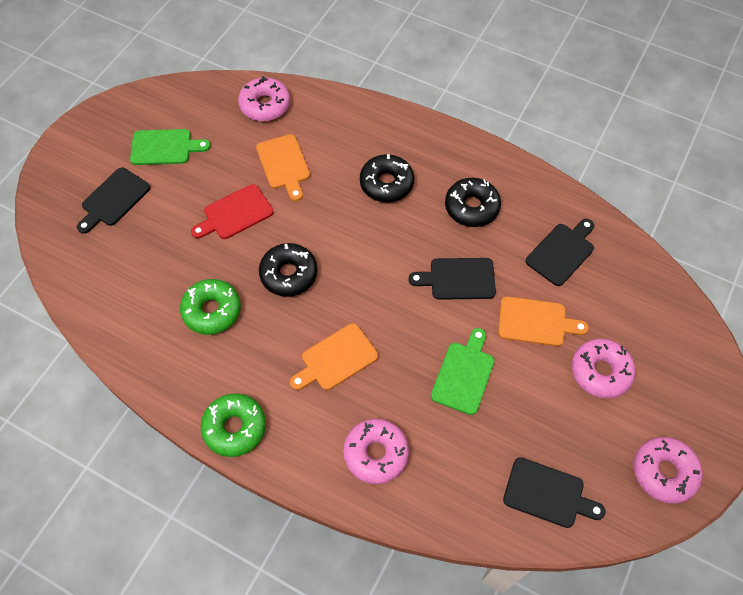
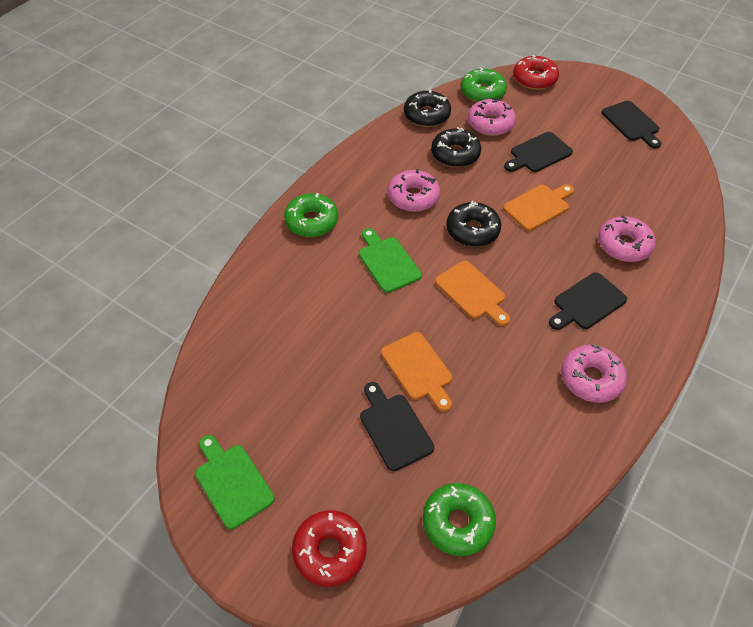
green donut: 2 -> 3
red cutting board: 1 -> 0
red donut: 0 -> 2

